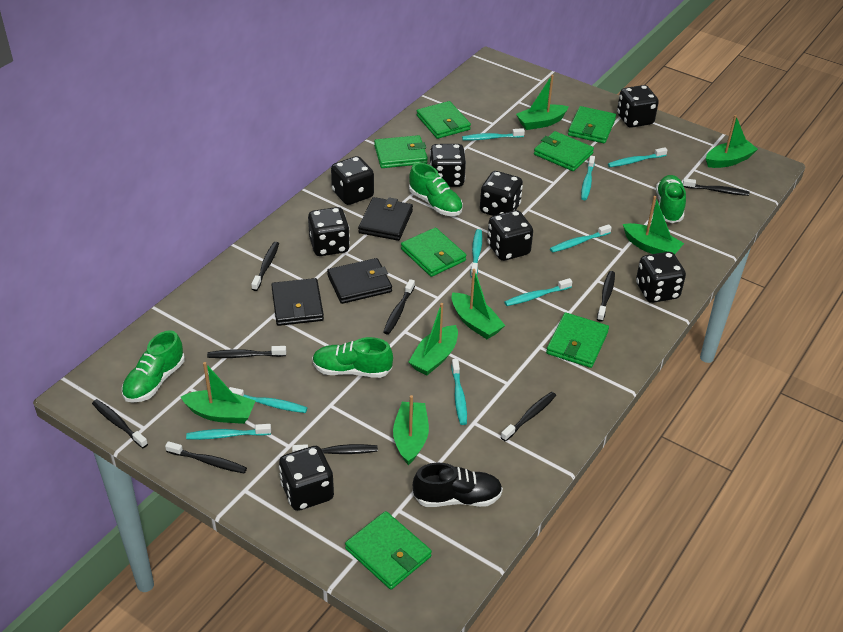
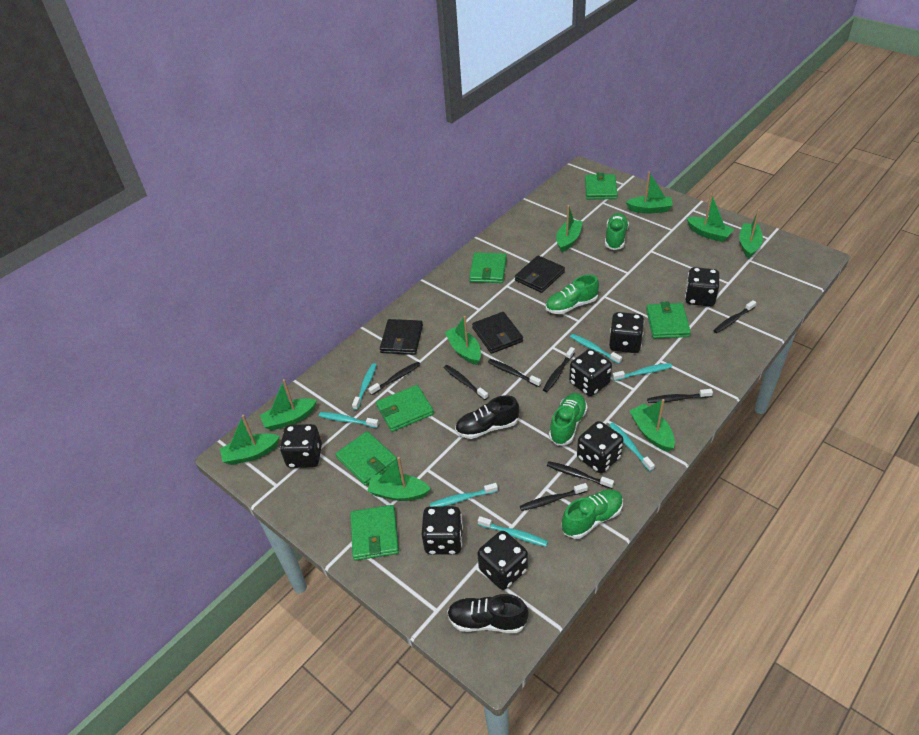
black dice: 8 -> 7
black shoe: 1 -> 2
black toothbrush: 9 -> 8
green boat: 7 -> 9
green wallet: 7 -> 6
turquoise toothbrush: 9 -> 7

